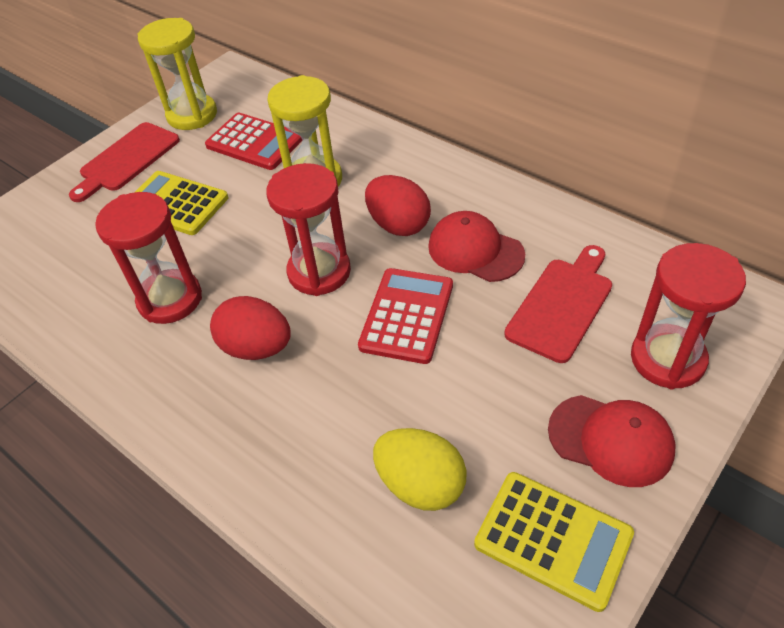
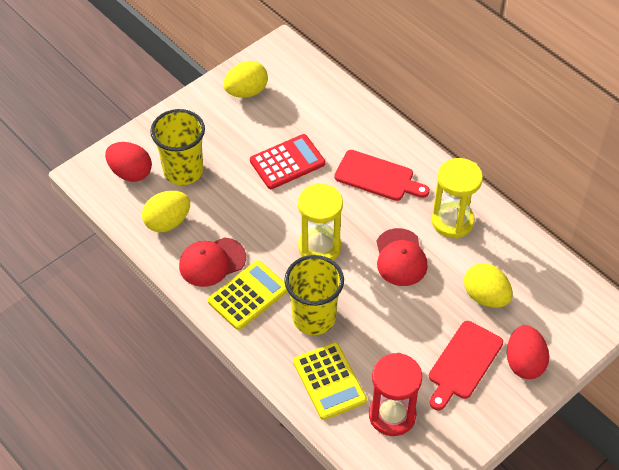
red calculator: 2 -> 1
red hourglass: 3 -> 1
yellow cup: 0 -> 2
yellow egg: 1 -> 3

